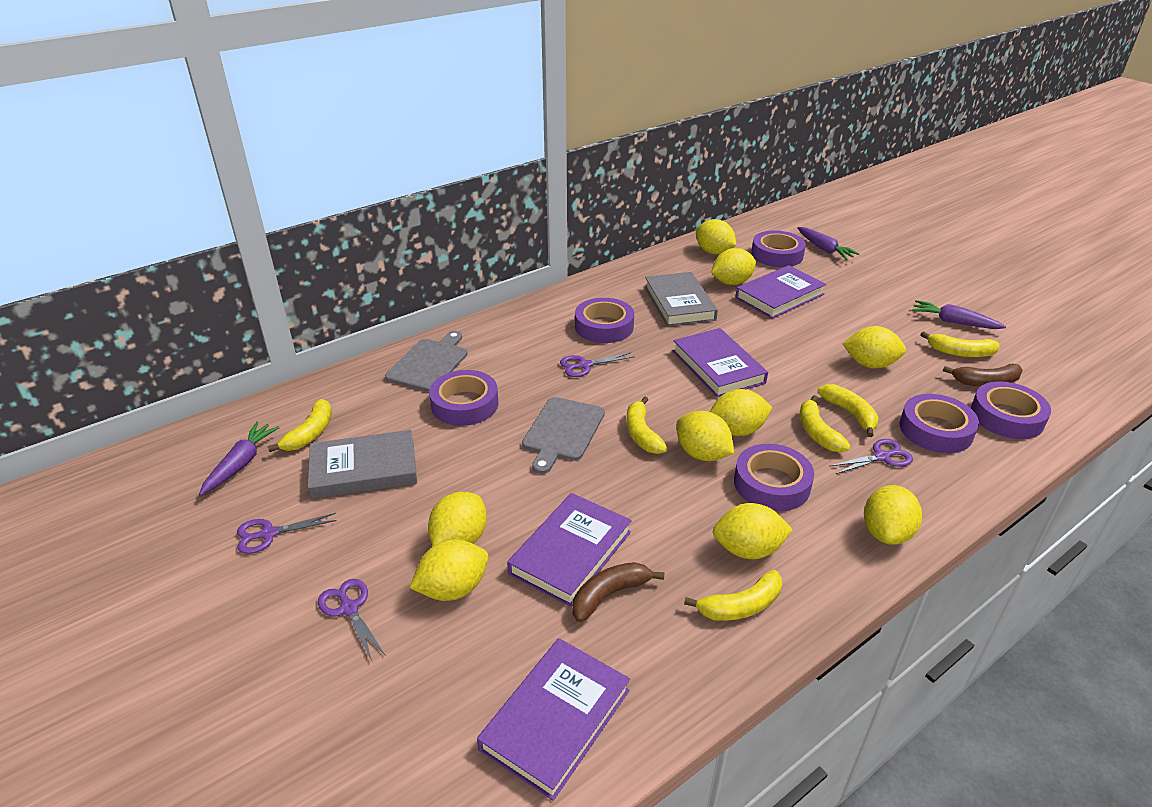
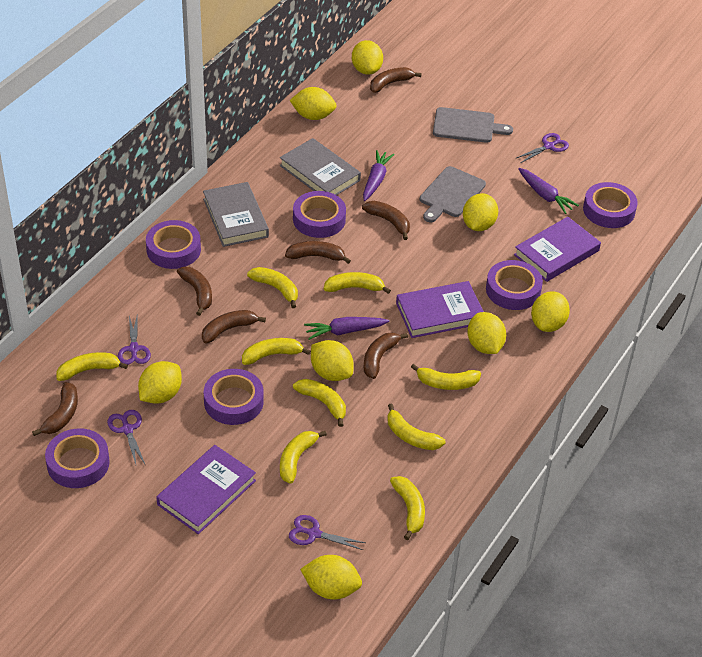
brown banana: 2 -> 7
purple book: 4 -> 3
yellow banana: 6 -> 9
yellow lemon: 9 -> 8

